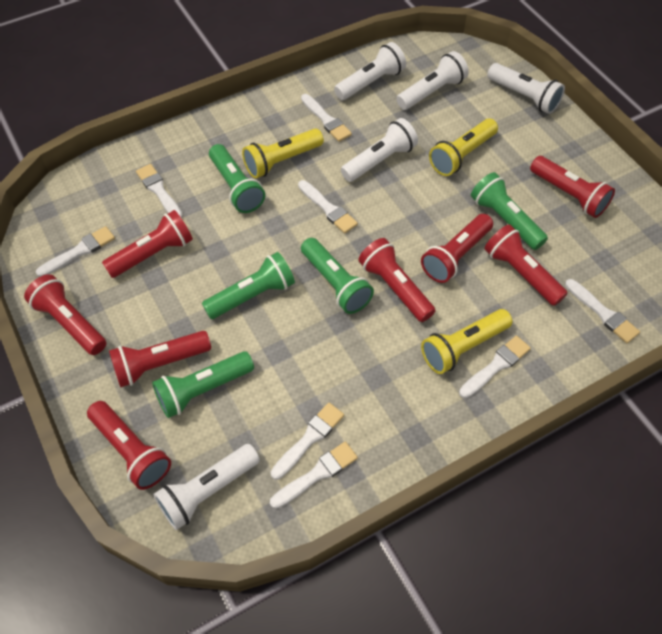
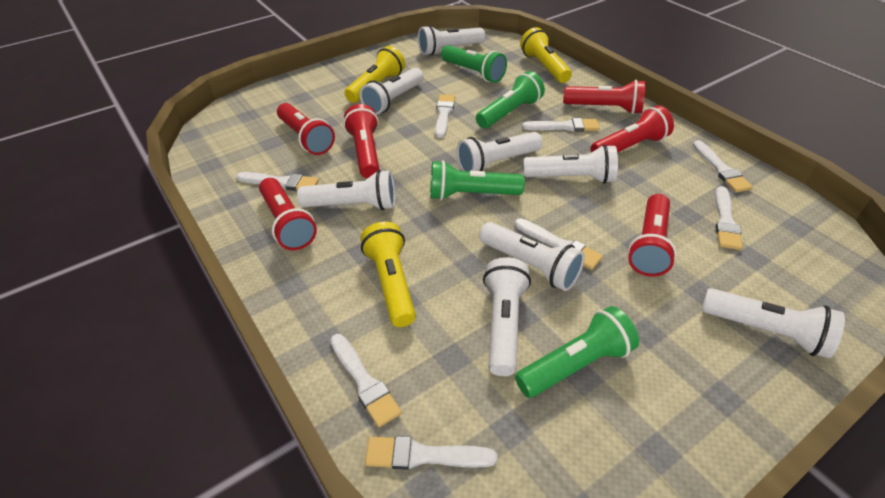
green flashlight: 5 -> 4
red flashlight: 8 -> 6
white flashlight: 5 -> 8

